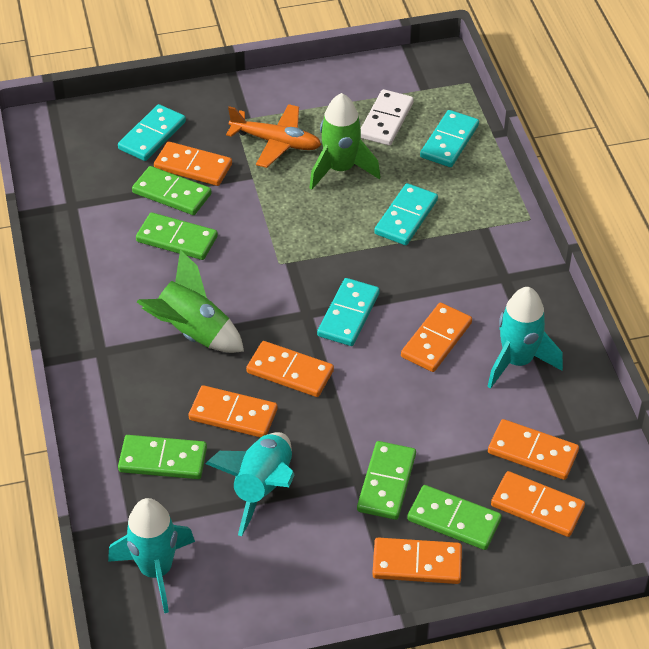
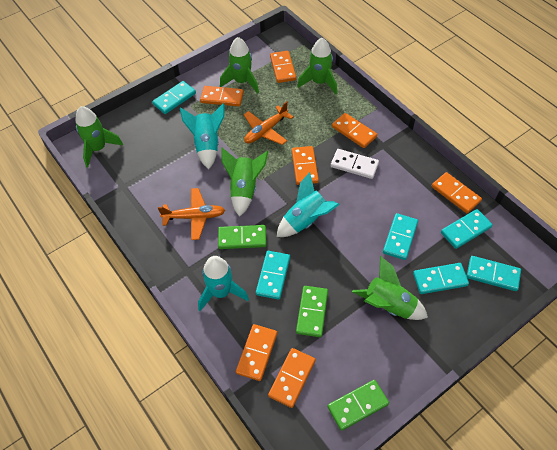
green domino: 5 -> 3
green rocket: 2 -> 5
orange plane: 1 -> 2
turquoise domino: 4 -> 6

